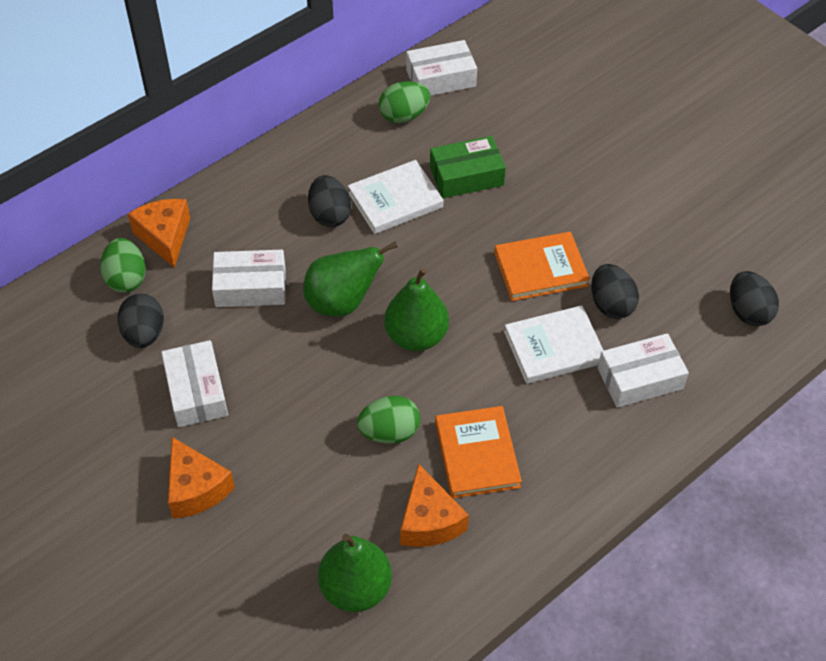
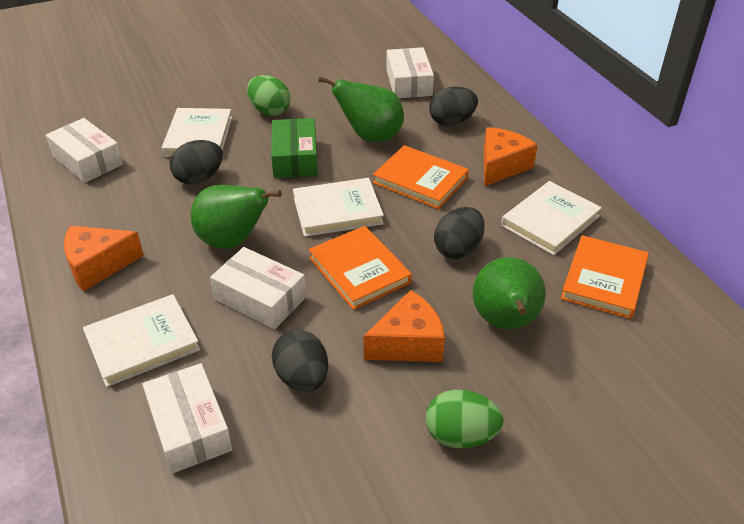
green egg: 3 -> 2
orange book: 2 -> 3
white book: 2 -> 4

